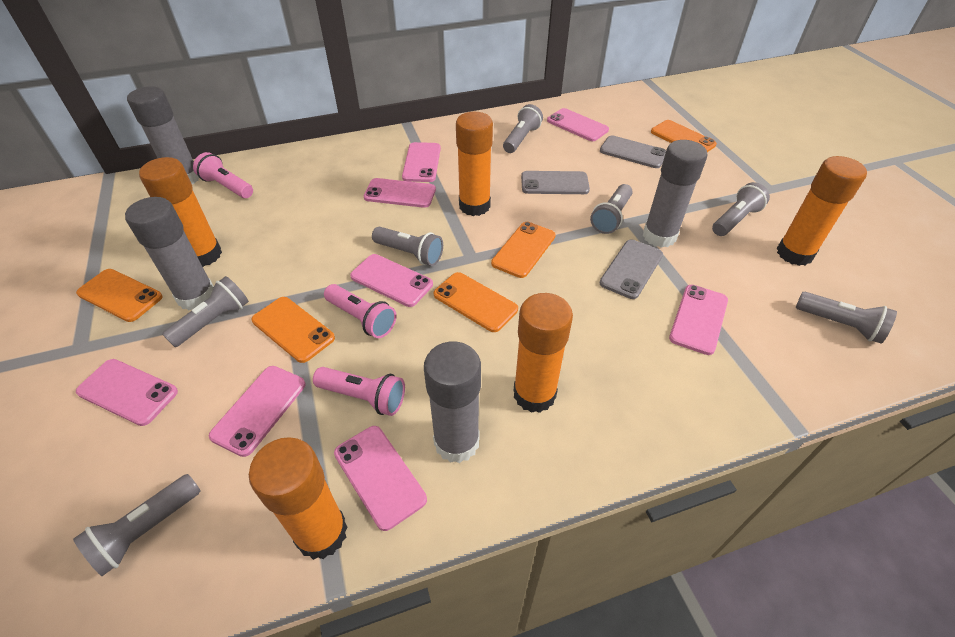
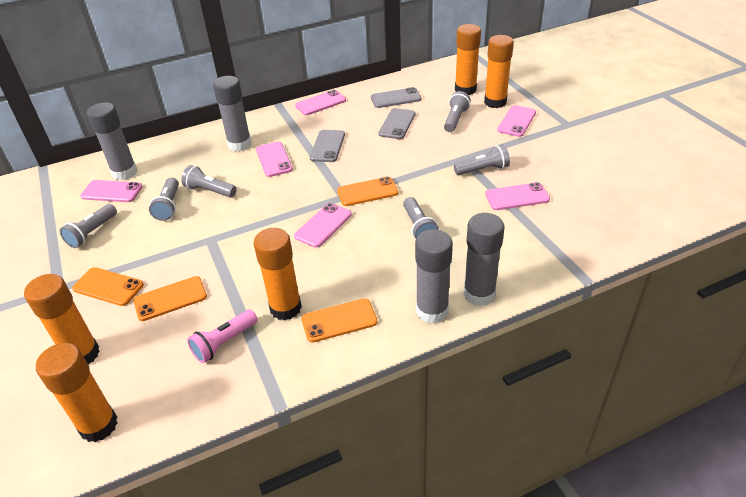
grey flashlight: 7 -> 6
orange phone: 5 -> 4
pink flashlight: 3 -> 1
pink phone: 8 -> 6

